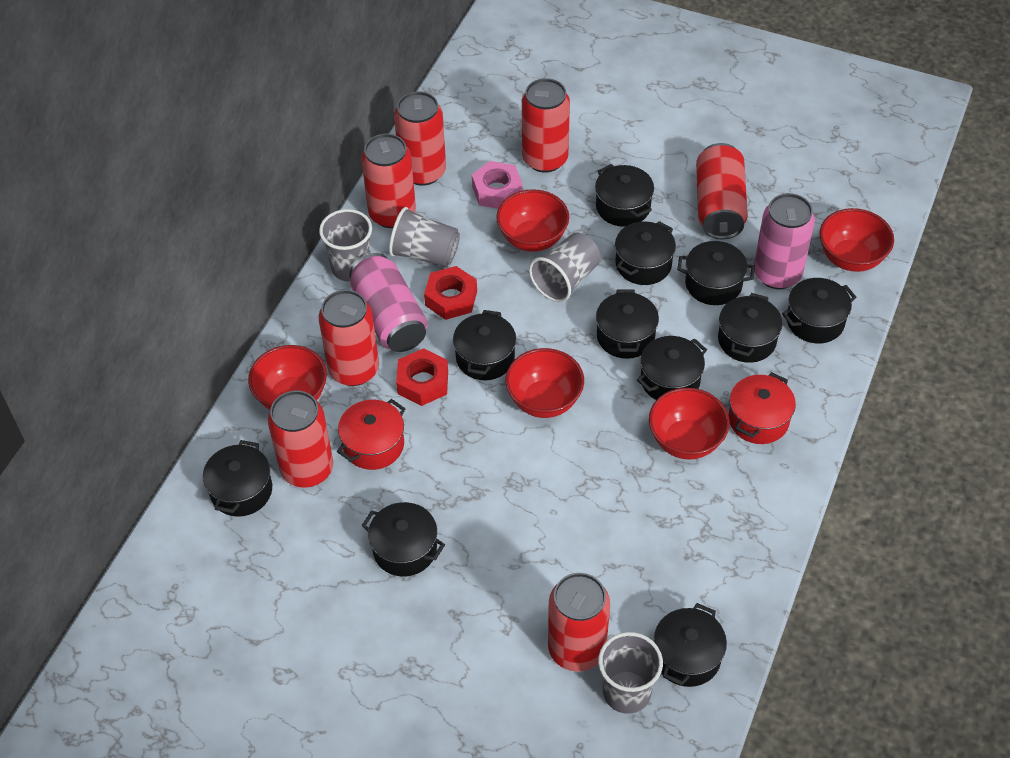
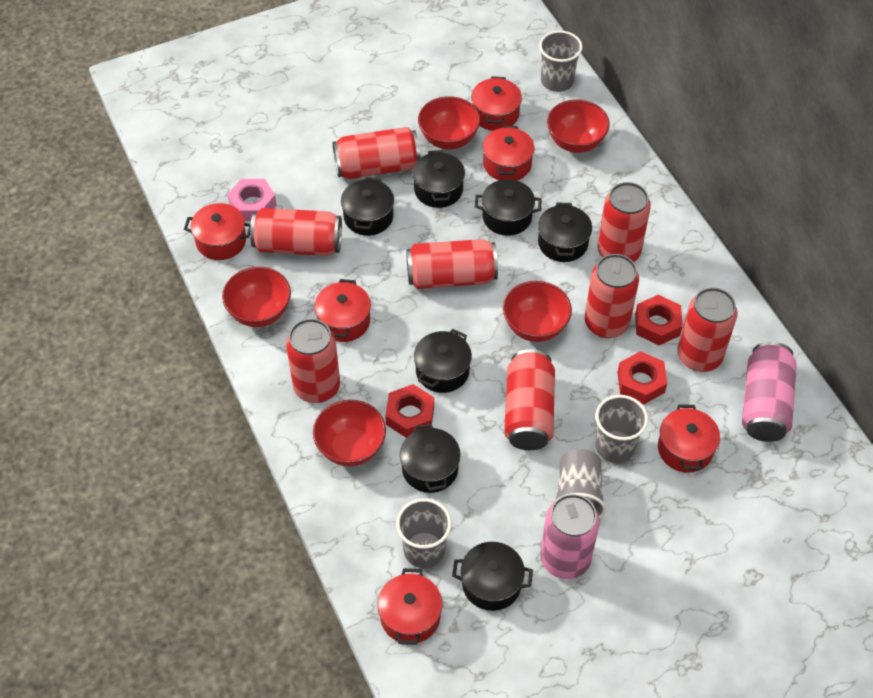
black pot: 11 -> 7
red can: 7 -> 8
red nut: 2 -> 3
red pot: 2 -> 6

